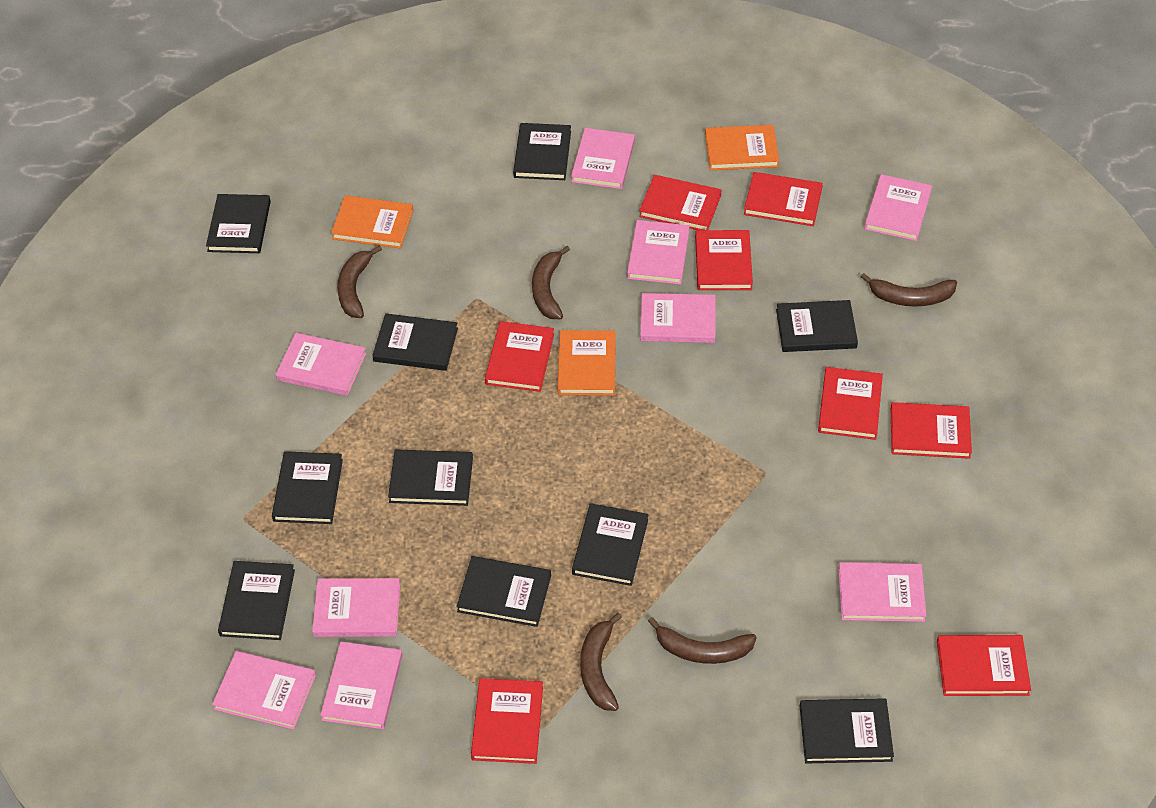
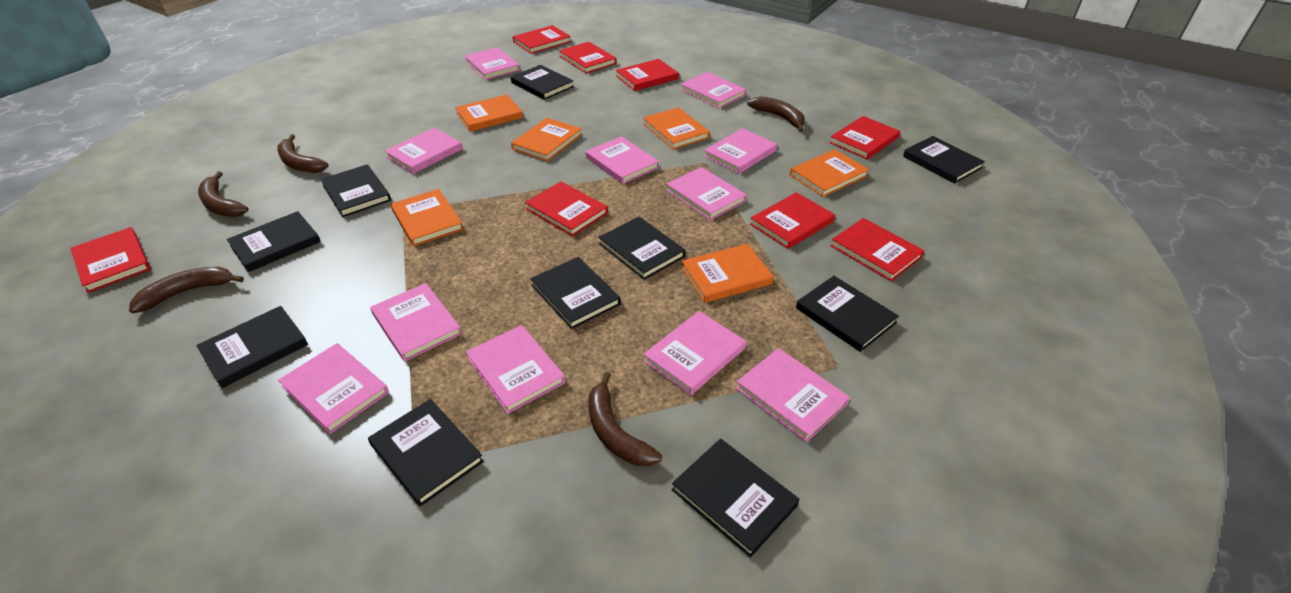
orange book: 3 -> 6
pink book: 9 -> 11

